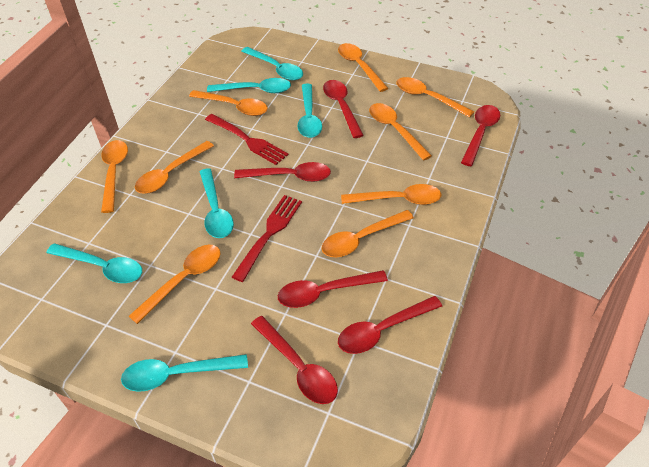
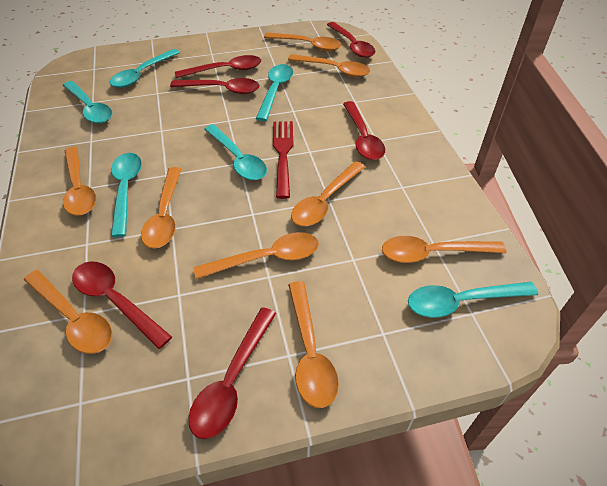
red fork: 2 -> 1

